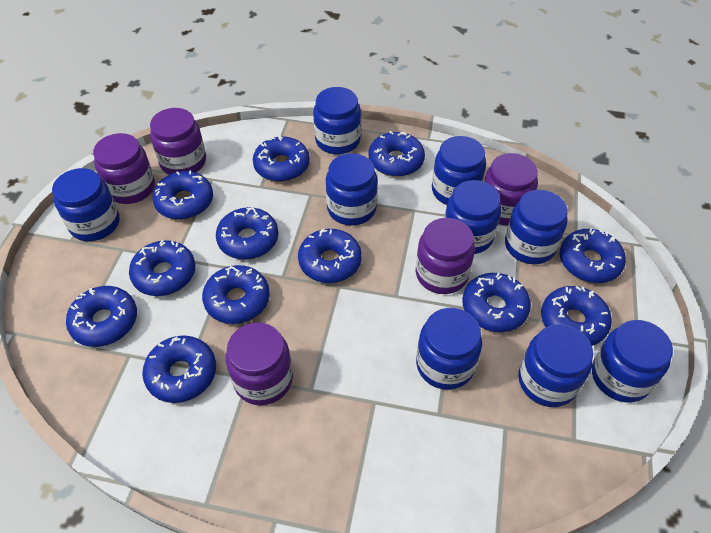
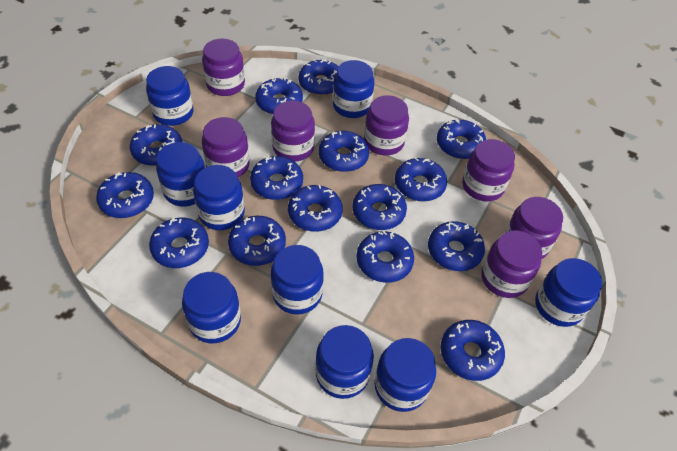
blue donut: 12 -> 15
purple jar: 5 -> 7

